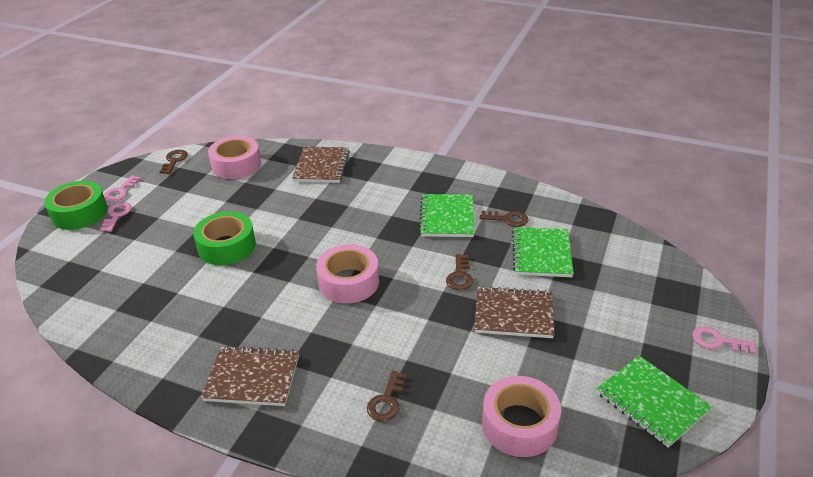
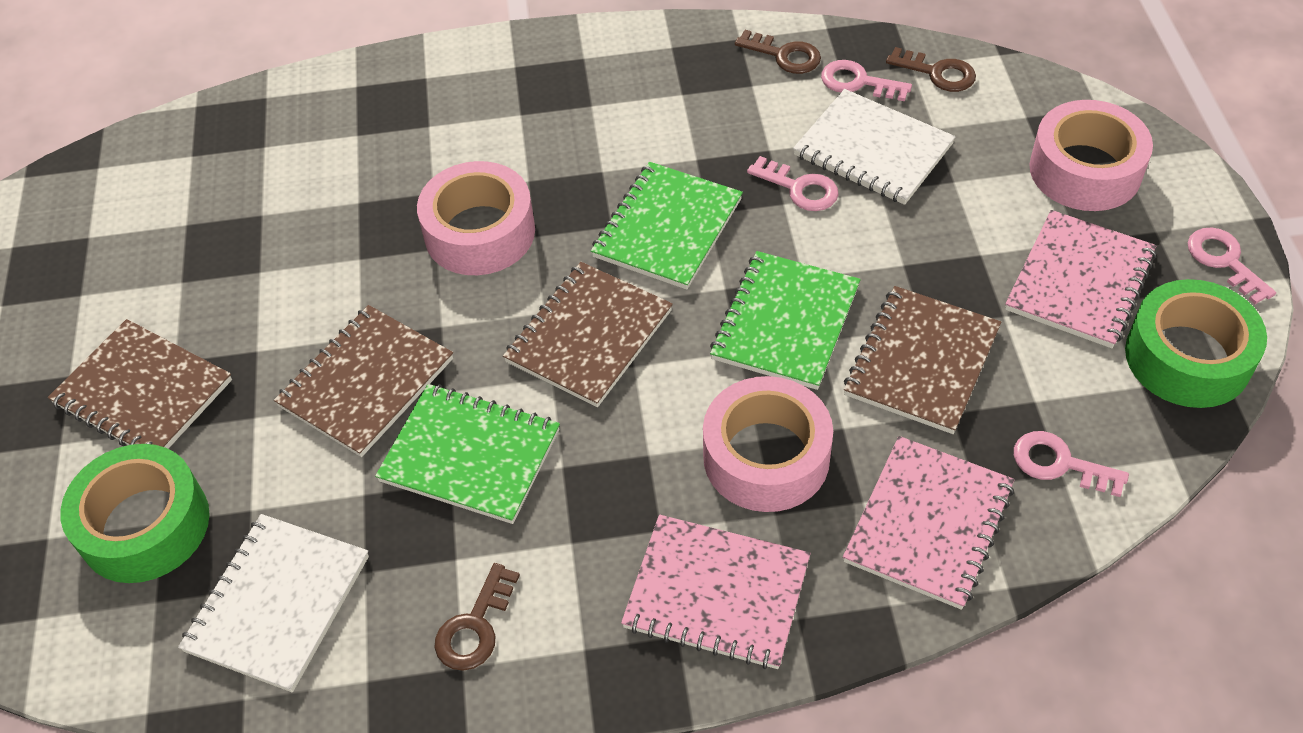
brown key: 4 -> 3
brown notebook: 3 -> 4
pink key: 3 -> 4
pink notebook: 0 -> 3
white notebook: 0 -> 2

